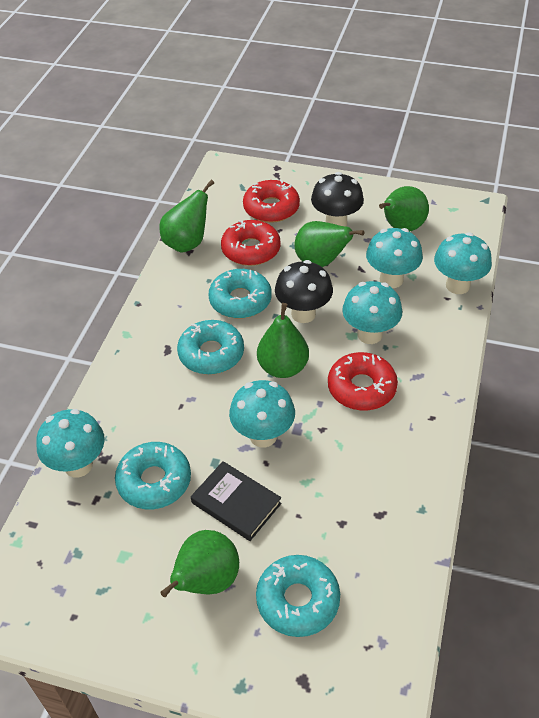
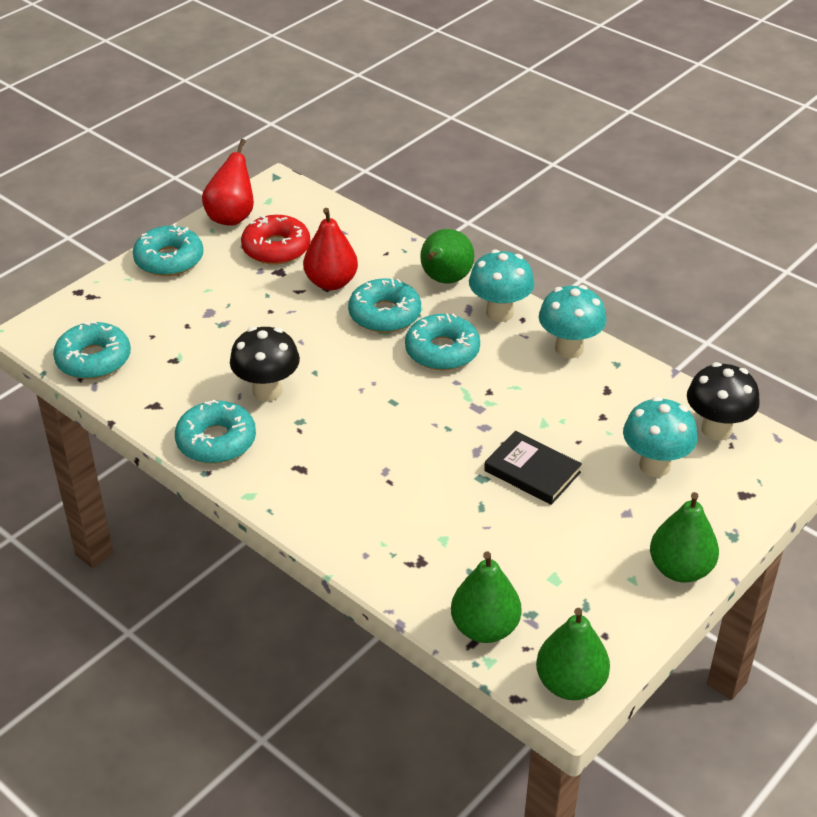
green pear: 5 -> 4
red donut: 3 -> 1
red pear: 0 -> 2
turquoise donut: 4 -> 5
turquoise mushroom: 5 -> 3

